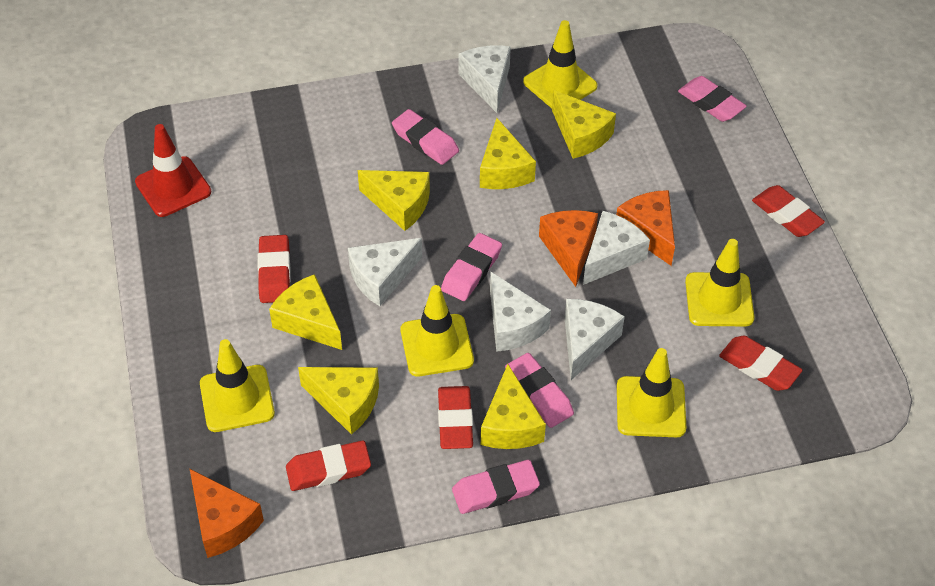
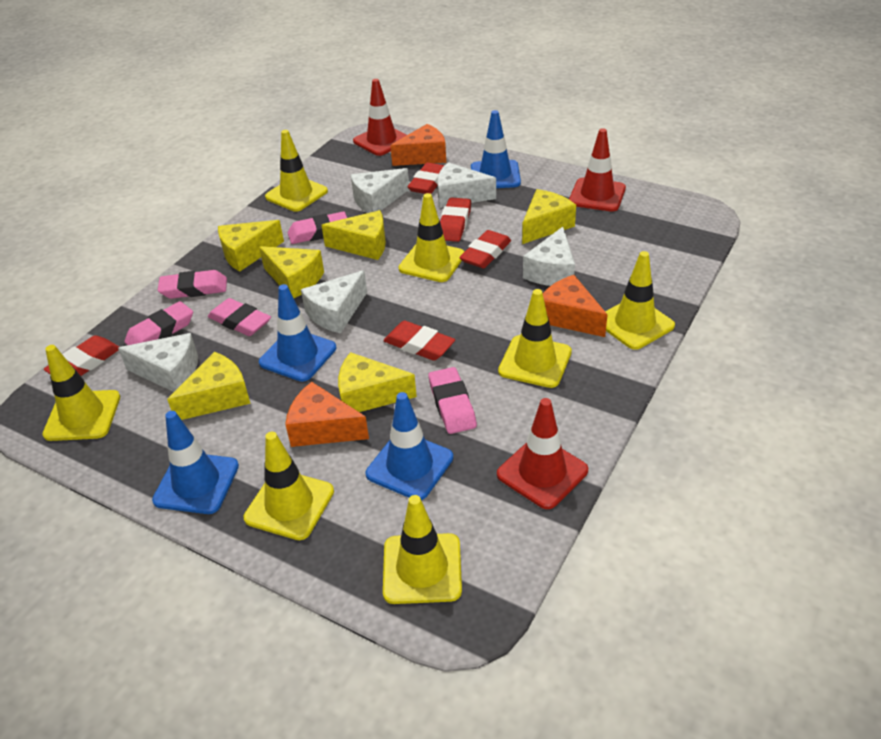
blue traffic cone: 0 -> 4
red traffic cone: 1 -> 3
yellow traffic cone: 5 -> 7

